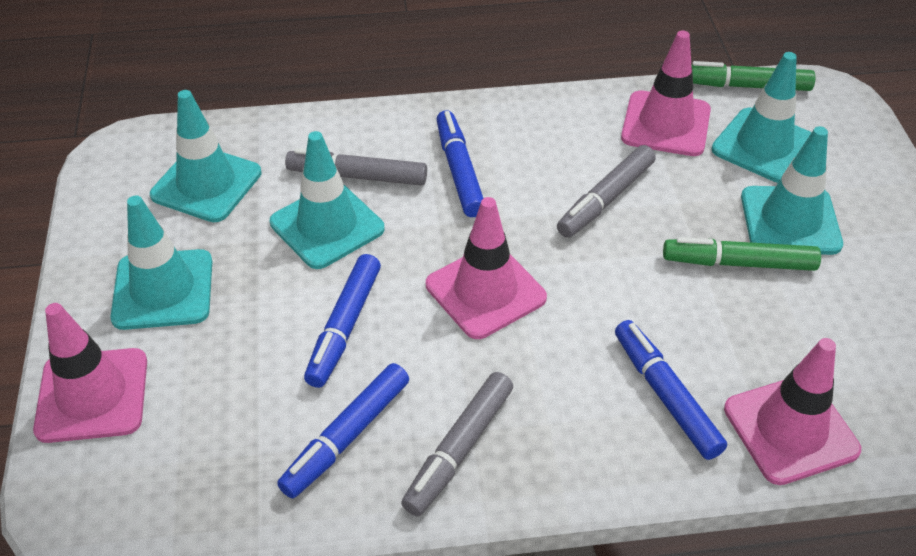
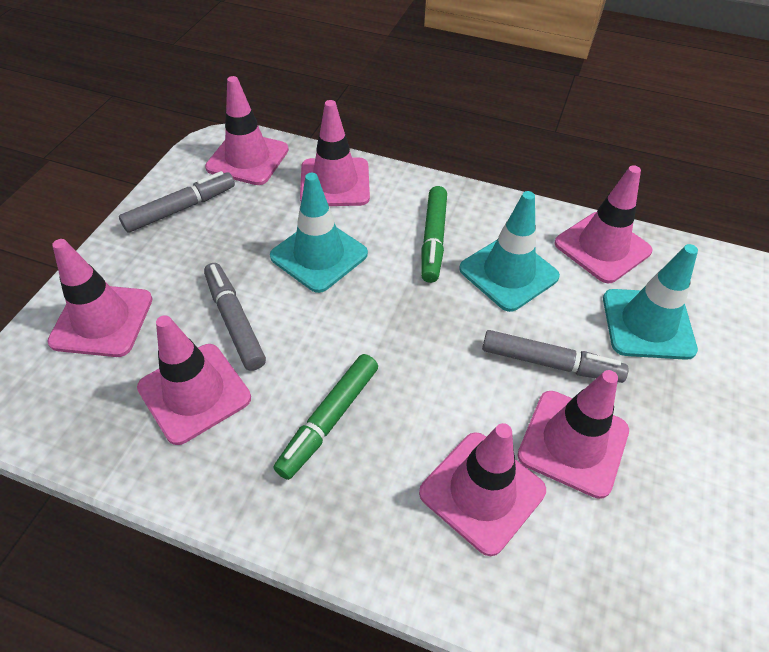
blue marker: 4 -> 0
pink traffic cone: 4 -> 7
turquoise traffic cone: 5 -> 3

